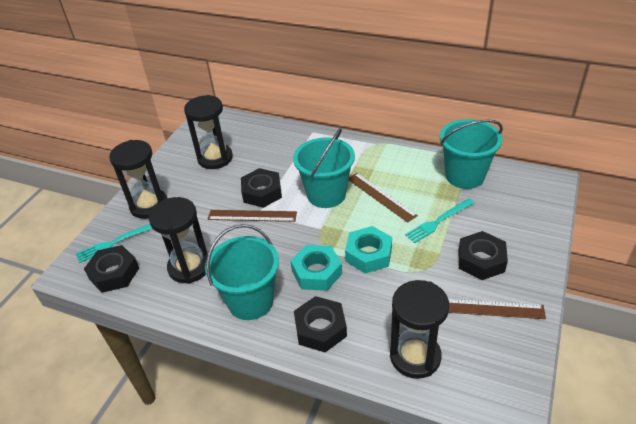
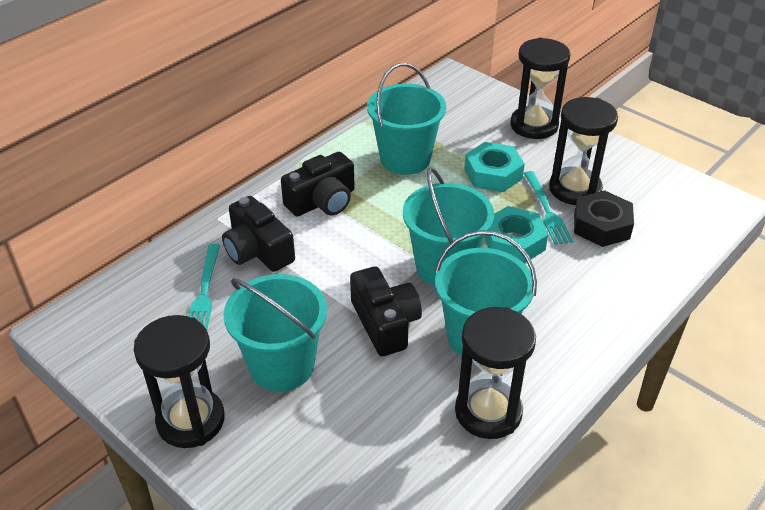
black camera: 0 -> 3
black nut: 4 -> 1
brown ruler: 3 -> 0
turquoise bucket: 3 -> 4

